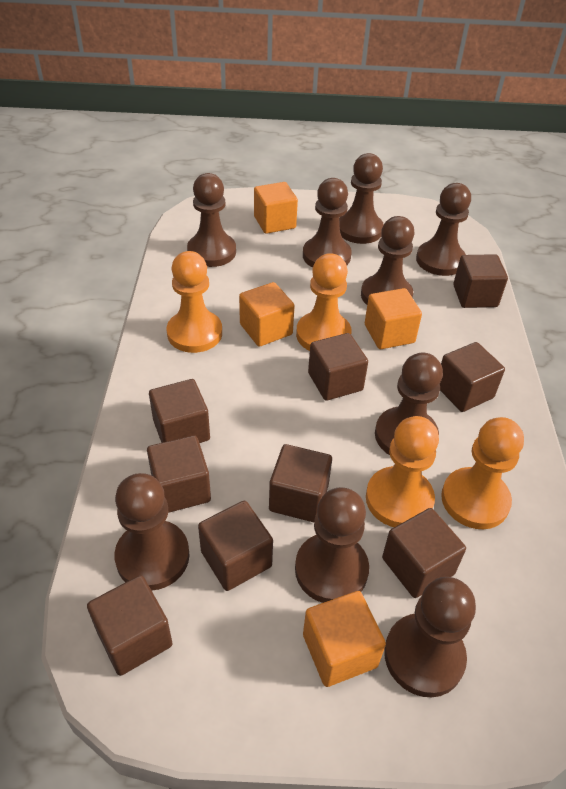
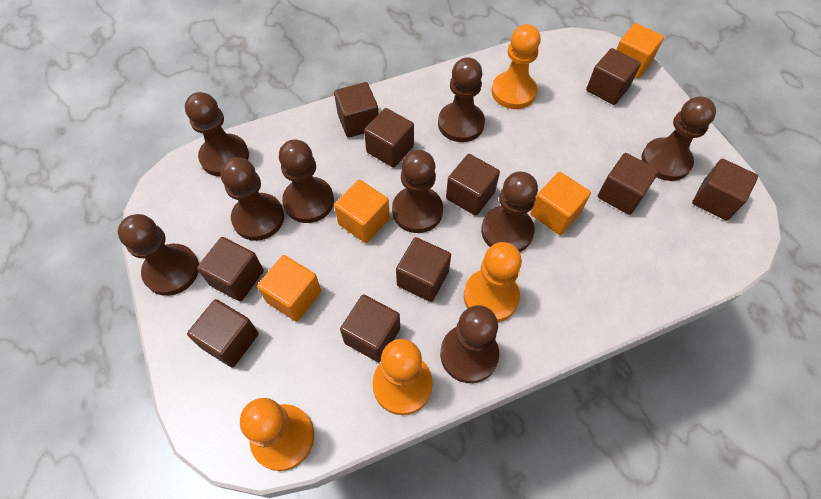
brown cube: 9 -> 10

